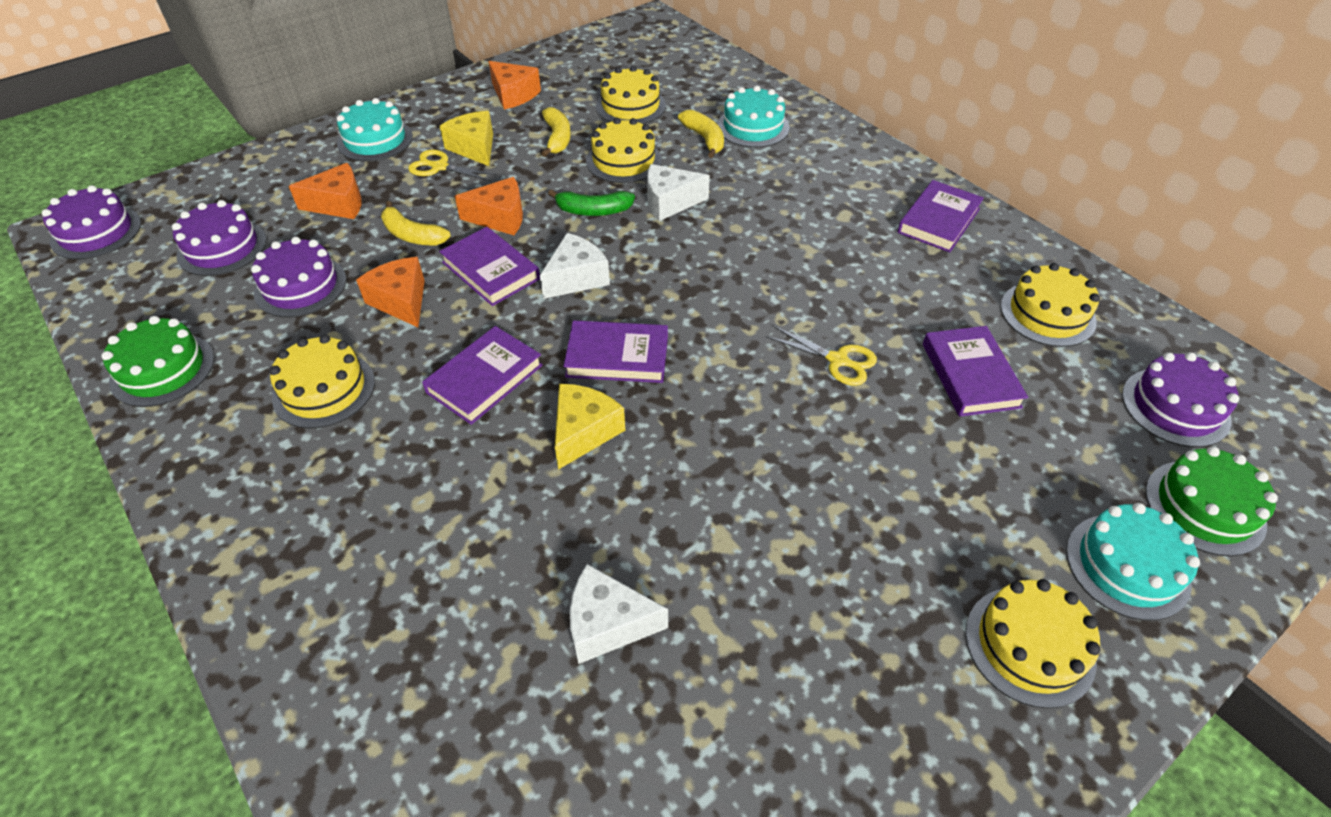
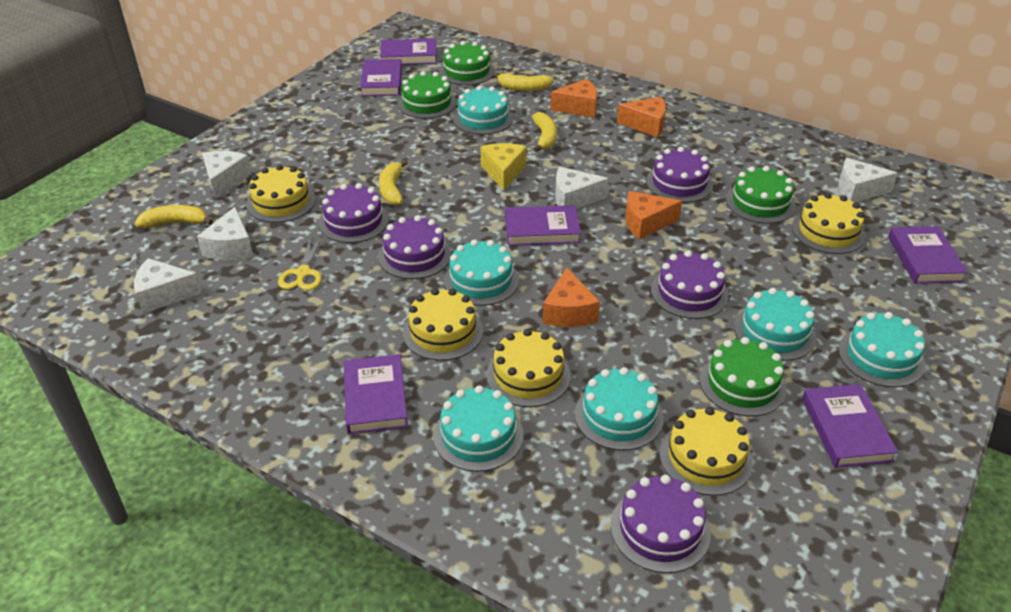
green banana: 1 -> 0
green cake: 2 -> 4
purple book: 5 -> 6
purple cake: 4 -> 5
turquoise cake: 3 -> 6
white cheese: 3 -> 5
yellow banana: 3 -> 4
yellow cheese: 2 -> 1
yellow scissors: 2 -> 1

